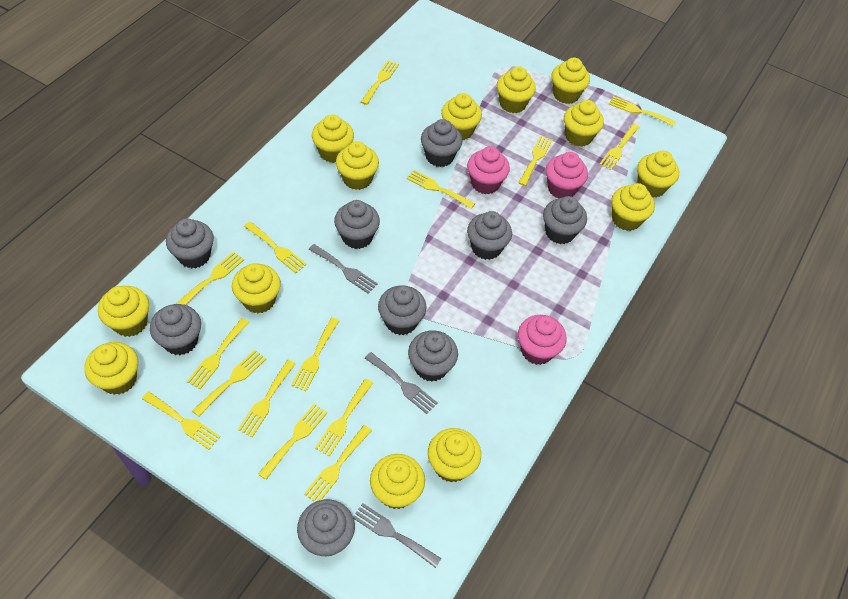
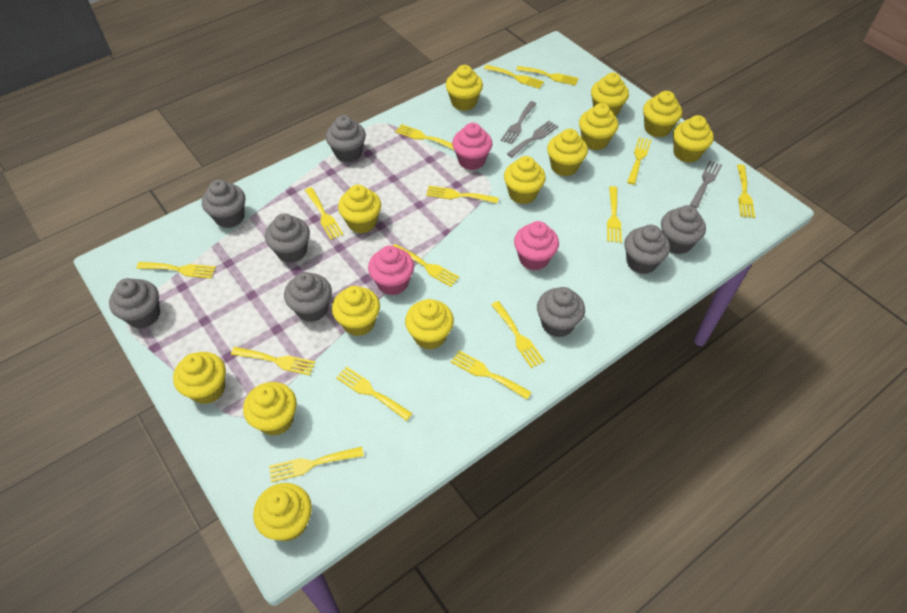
grey cupcake: 9 -> 8

